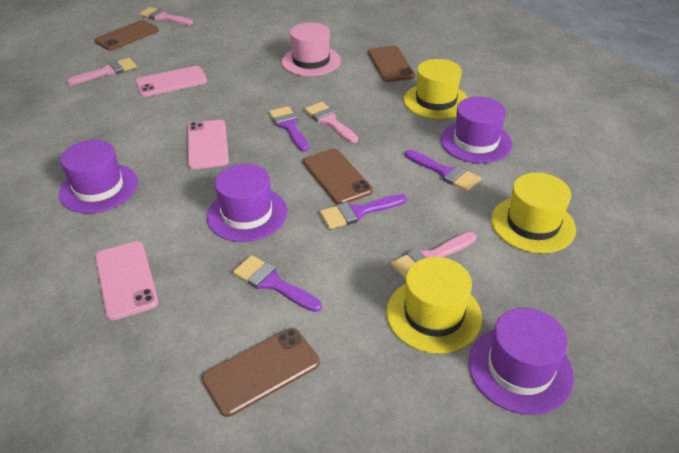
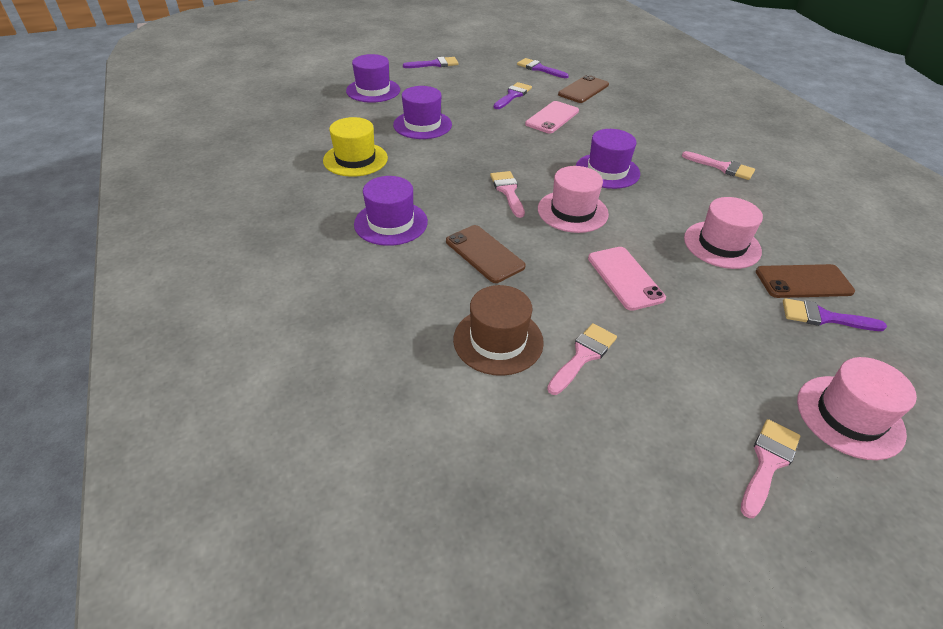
brown hat: 0 -> 1
brown phone: 4 -> 3
pink hat: 1 -> 3
pink phone: 3 -> 2
yellow hat: 3 -> 1

